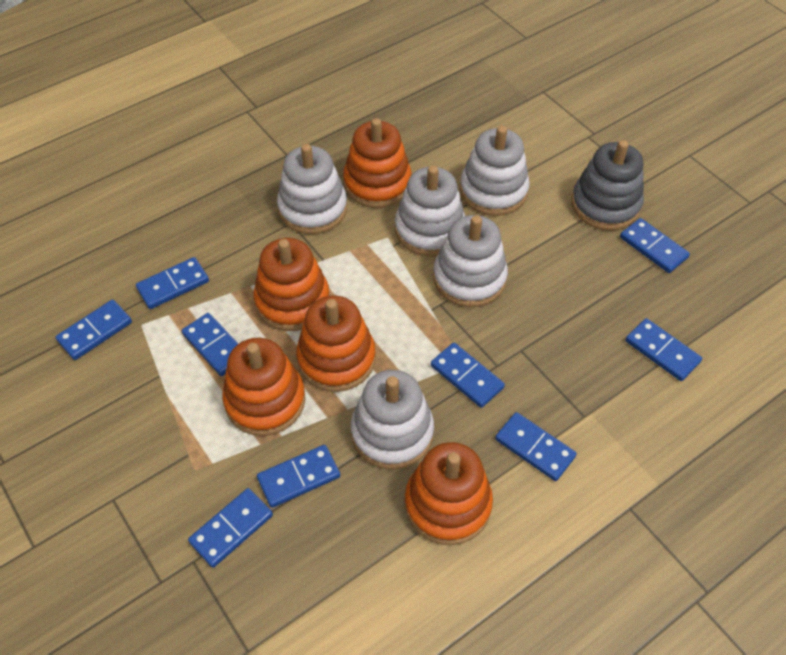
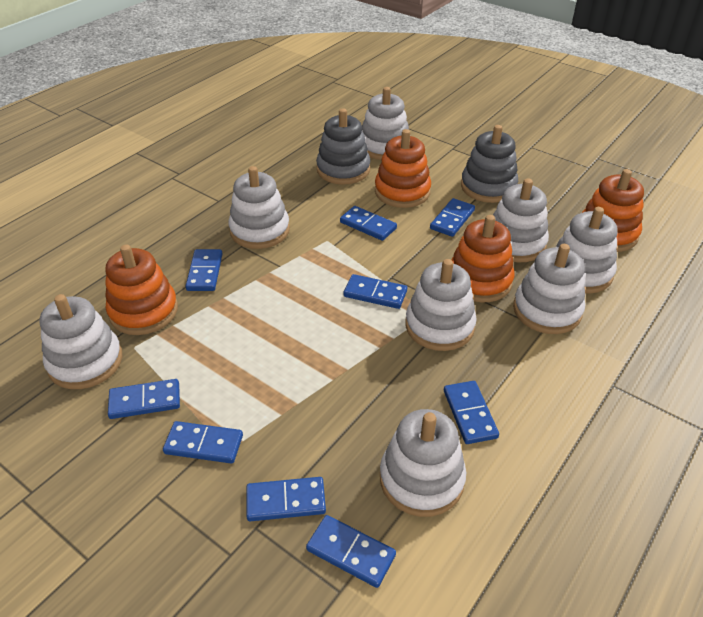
grey stacking toy: 1 -> 2
orange stacking toy: 5 -> 4
white stacking toy: 5 -> 8

